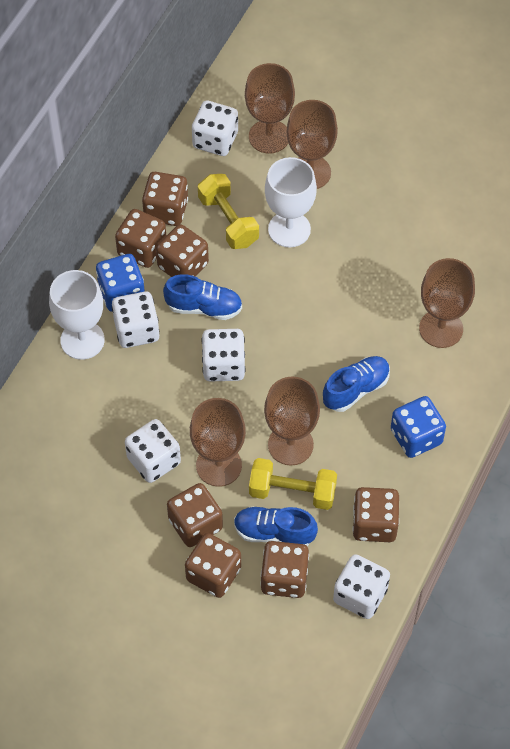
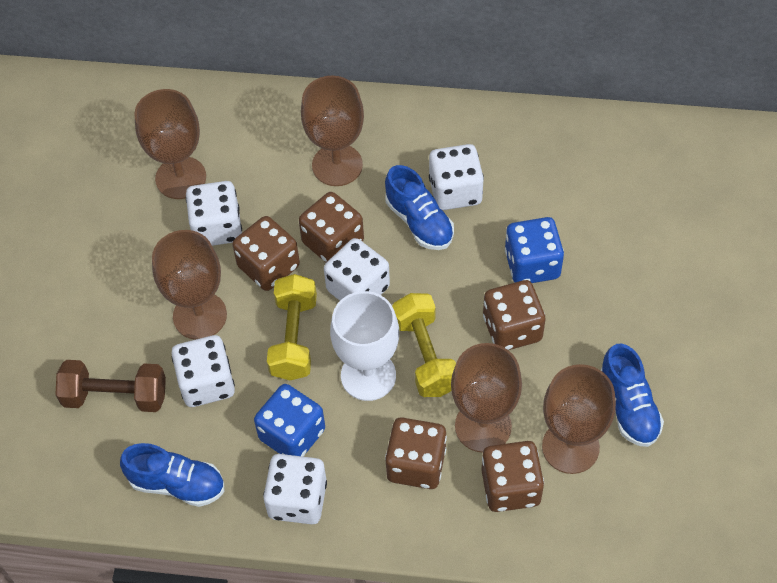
brown dice: 7 -> 5
brown dumbbell: 0 -> 1
white goblet: 2 -> 1

